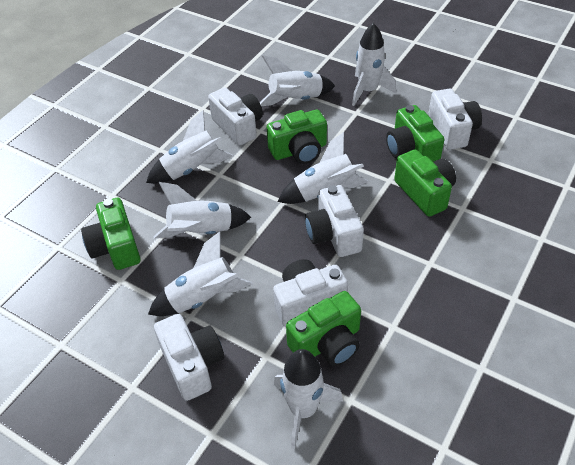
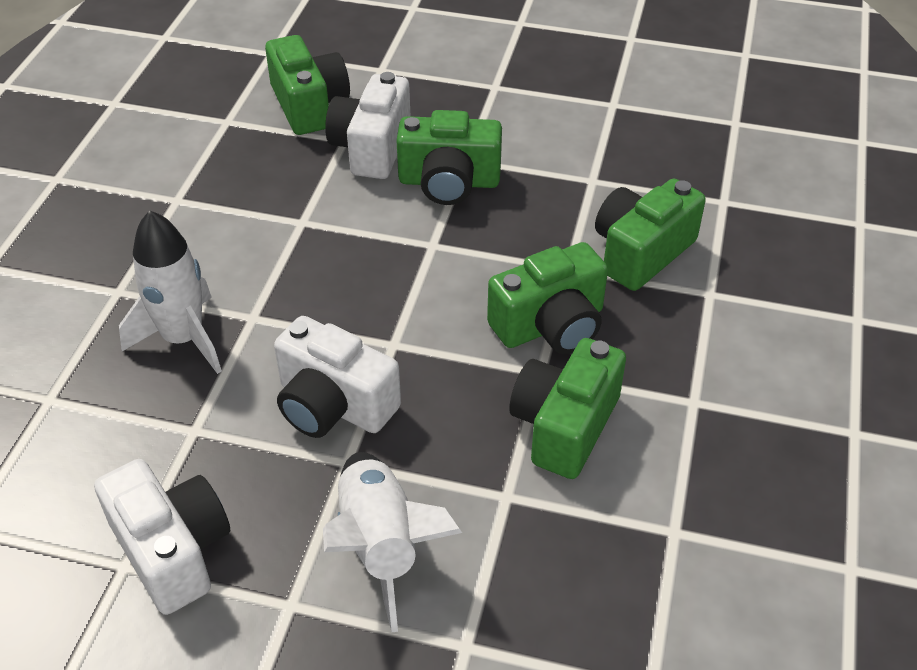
white camera: 5 -> 3
white rocket: 7 -> 2

